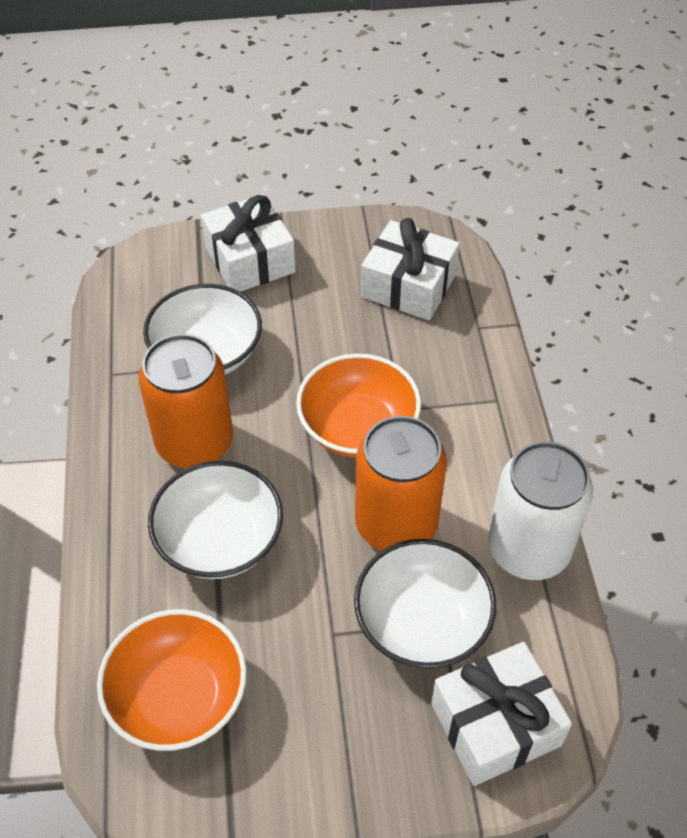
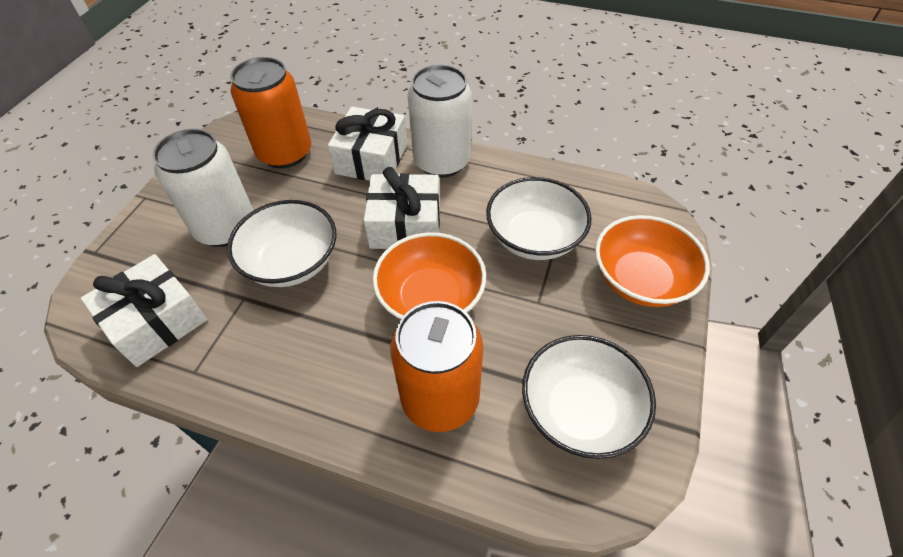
white can: 1 -> 2

